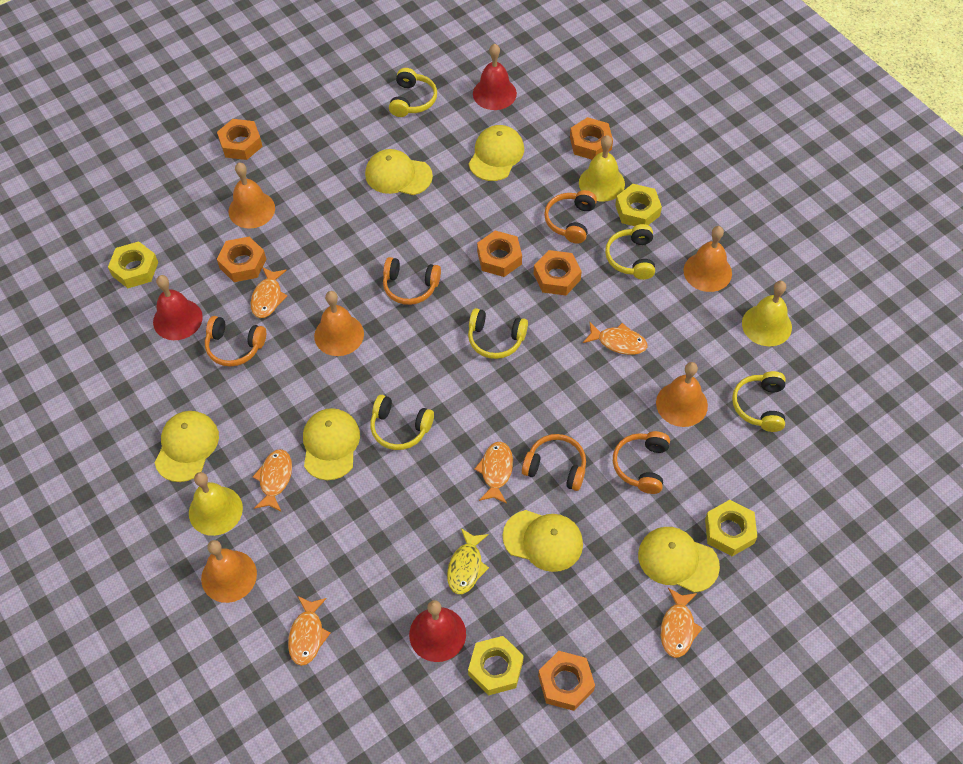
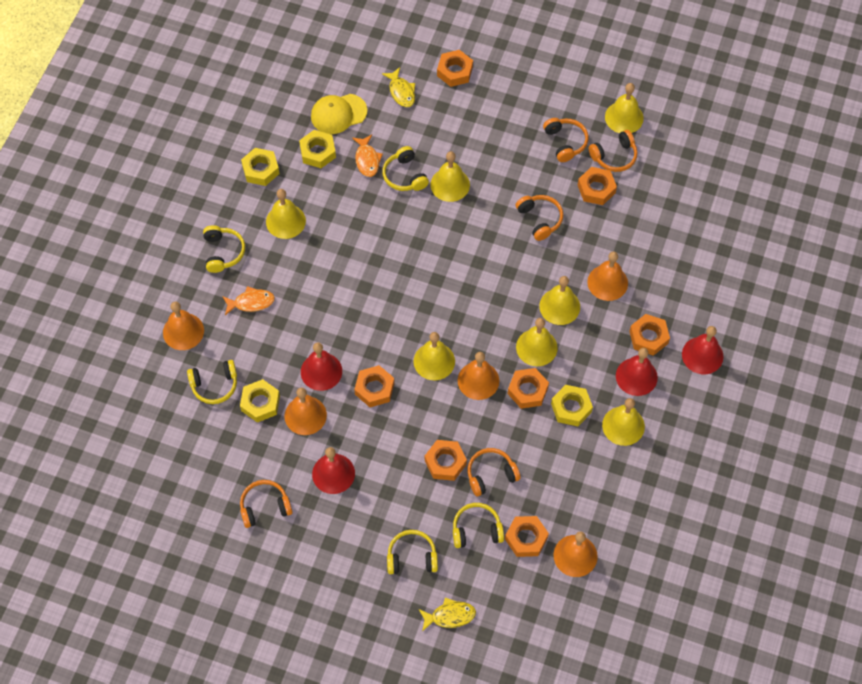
orange fish: 6 -> 2
orange nut: 6 -> 7
red bell: 3 -> 4
yellow bell: 3 -> 7
yellow cap: 6 -> 1
yellow fish: 1 -> 2

